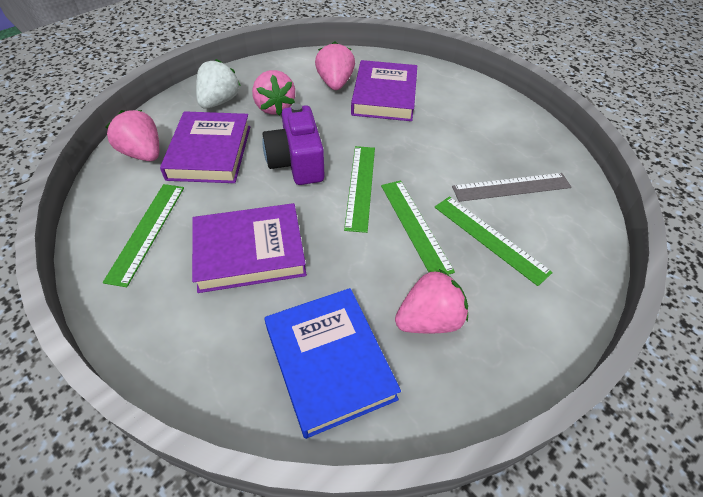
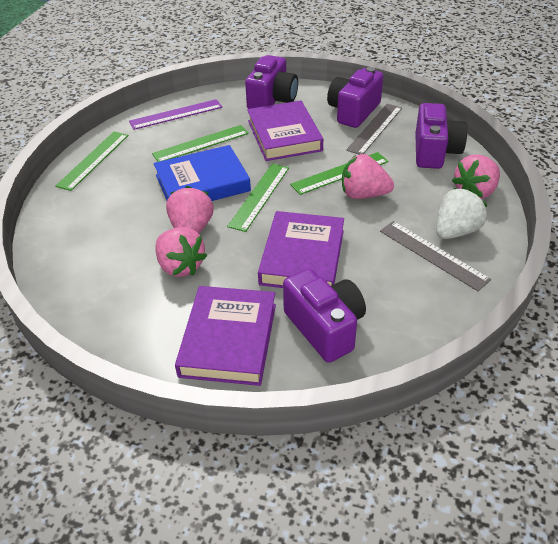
grey ruler: 1 -> 2
purple camera: 1 -> 4
purple ruler: 0 -> 1

